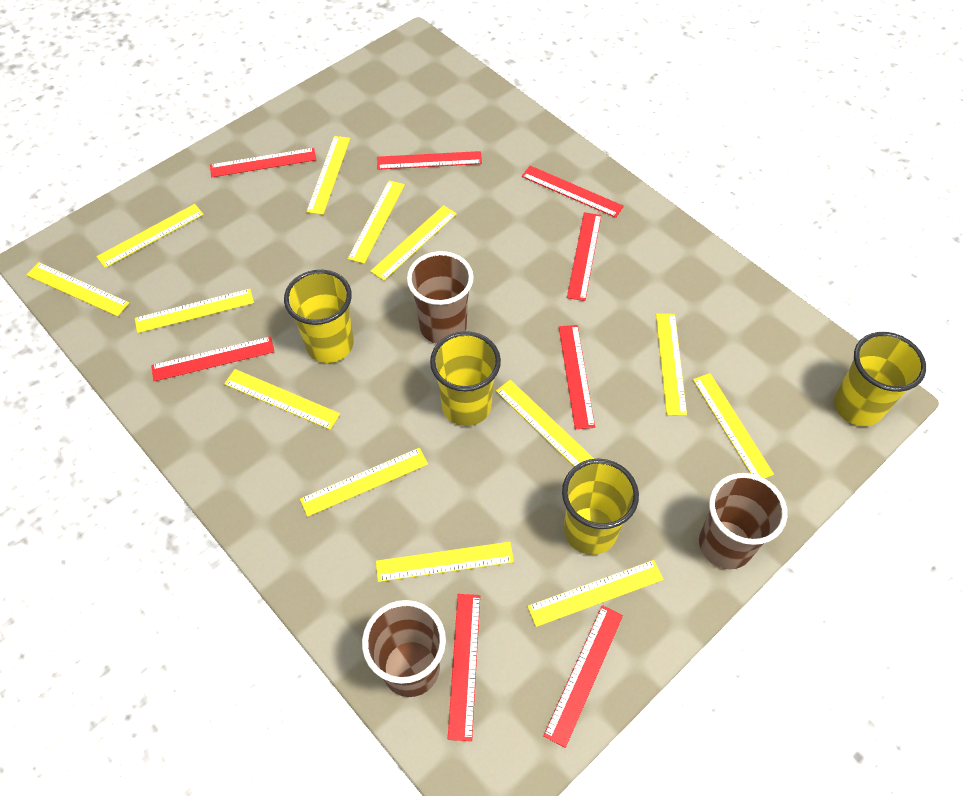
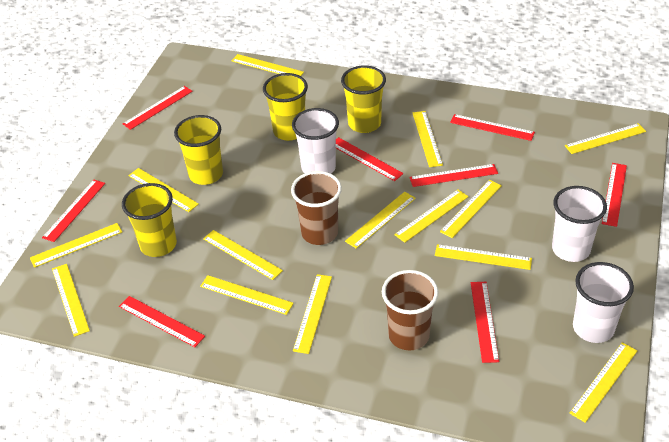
brown cup: 3 -> 2
white cup: 0 -> 3
yellow ruler: 13 -> 14

